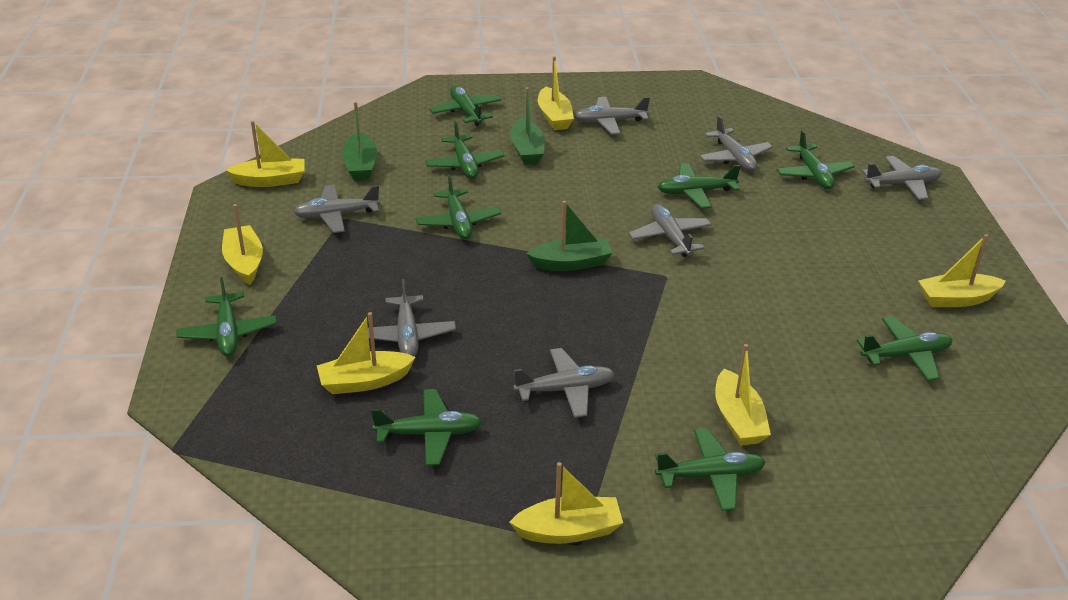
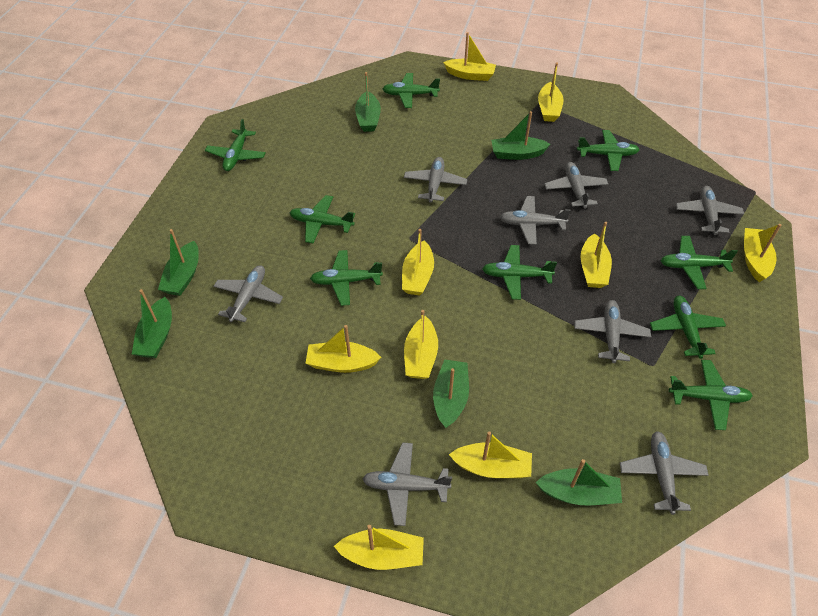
green boat: 3 -> 6
grey plane: 7 -> 8
yellow boat: 7 -> 9

